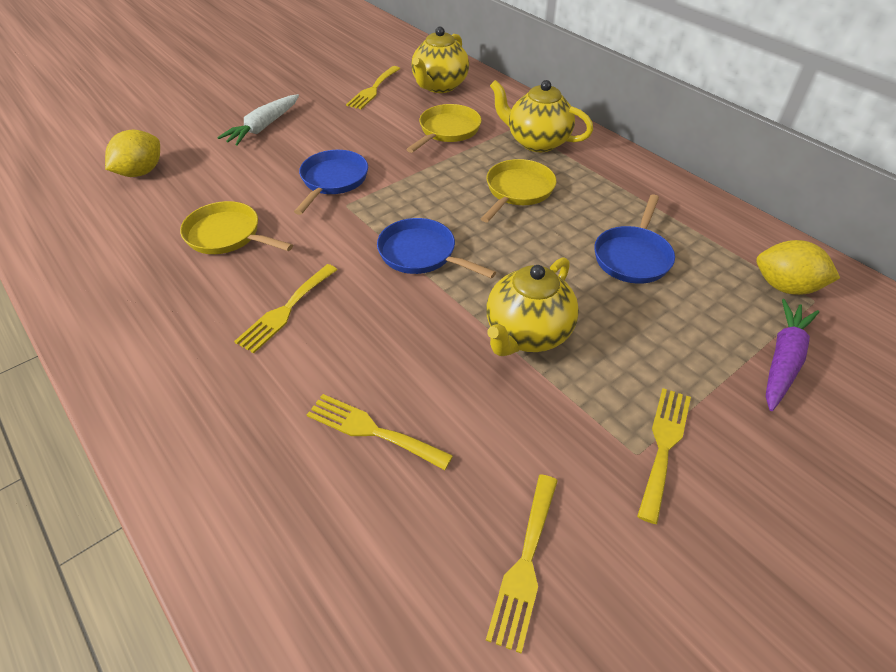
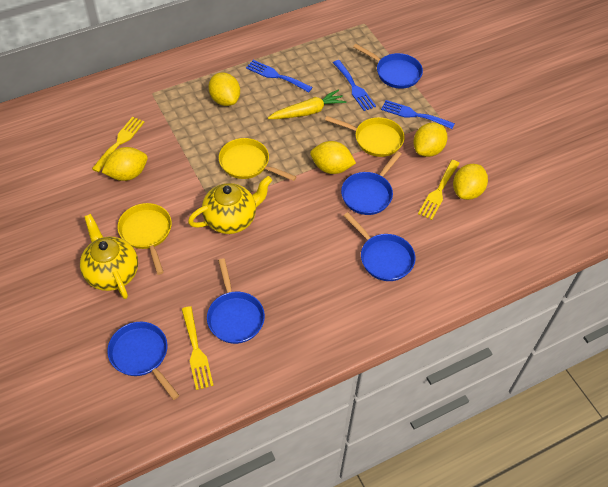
blue fork: 0 -> 3
blue pan: 3 -> 5
purple carrot: 1 -> 0
white carrot: 1 -> 0
yellow carrot: 0 -> 1
yellow fork: 5 -> 3
yellow lemon: 2 -> 5
yellow teapot: 3 -> 2

